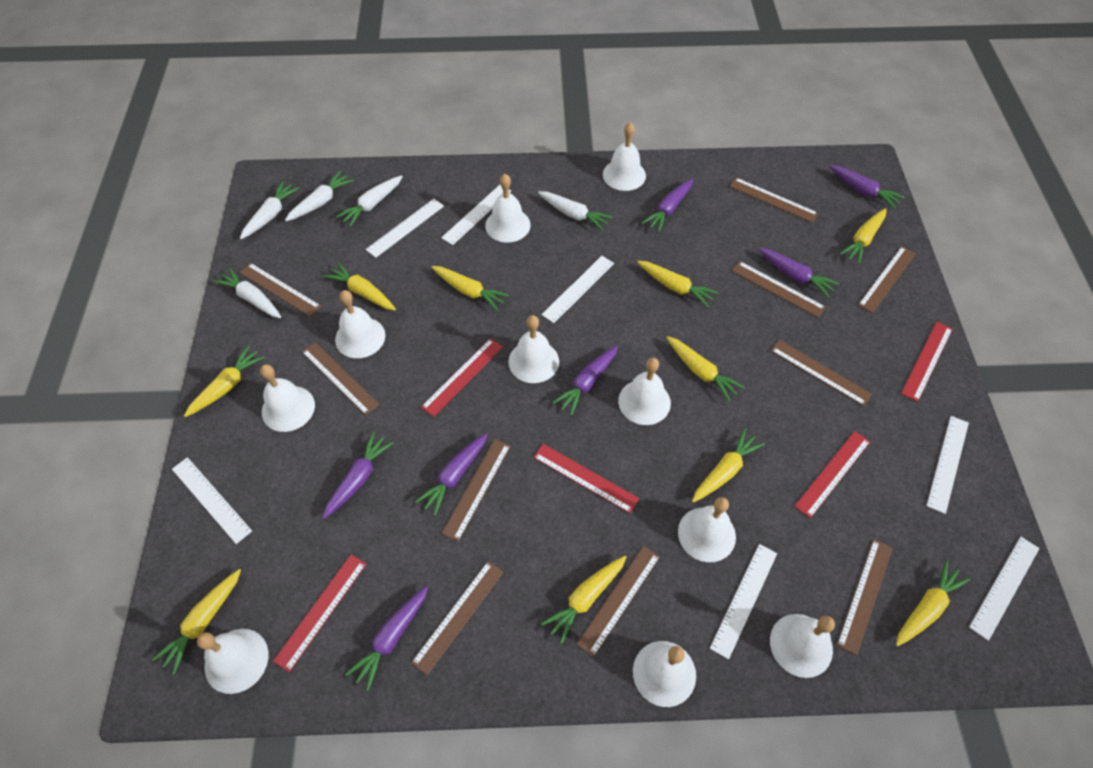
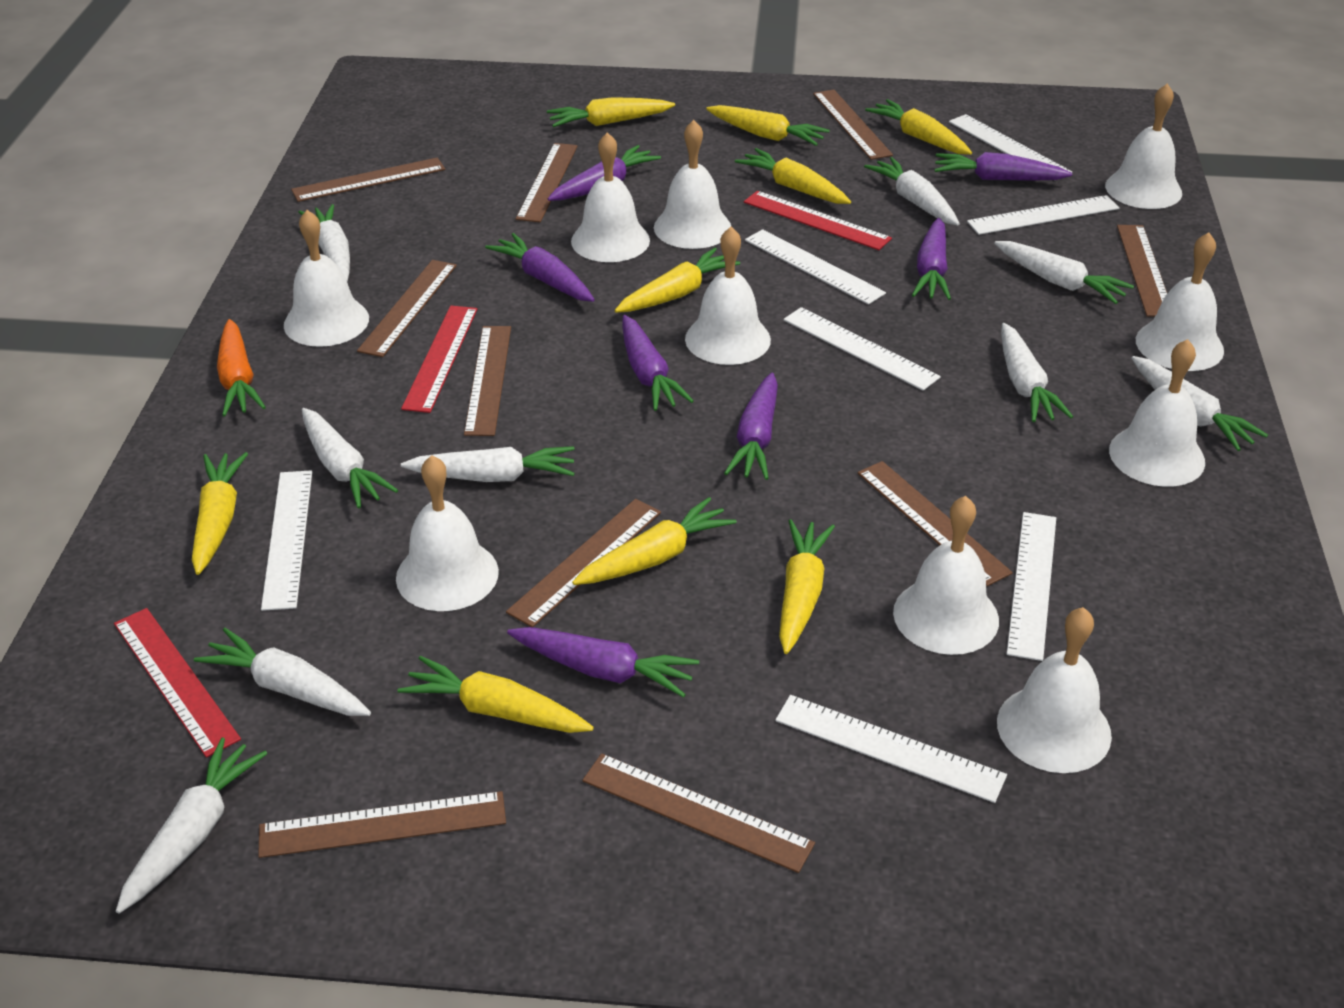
orange carrot: 0 -> 1
red ruler: 5 -> 3
white carrot: 5 -> 9
yellow carrot: 10 -> 9

